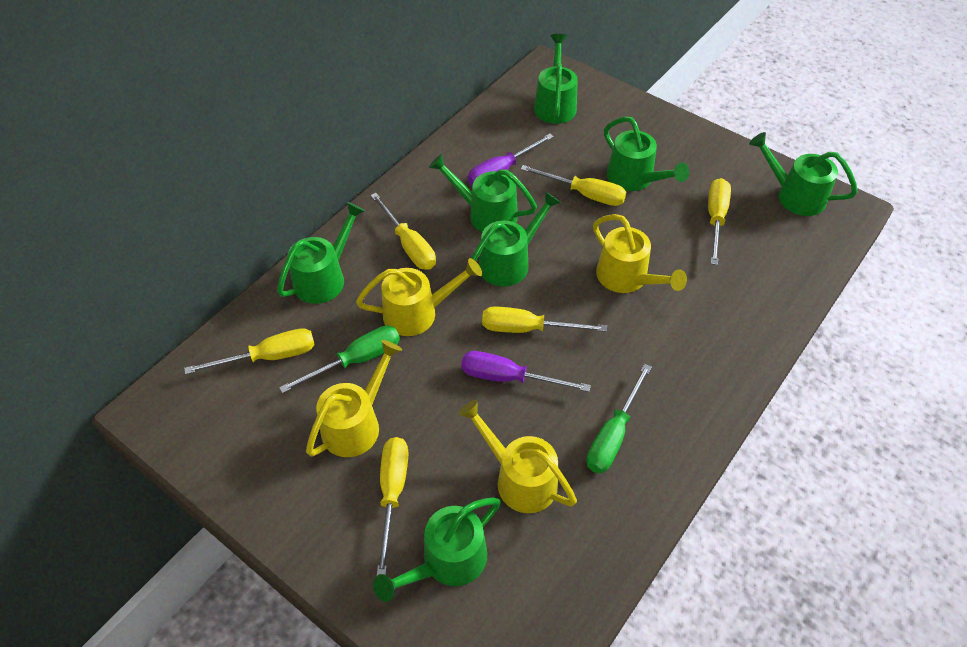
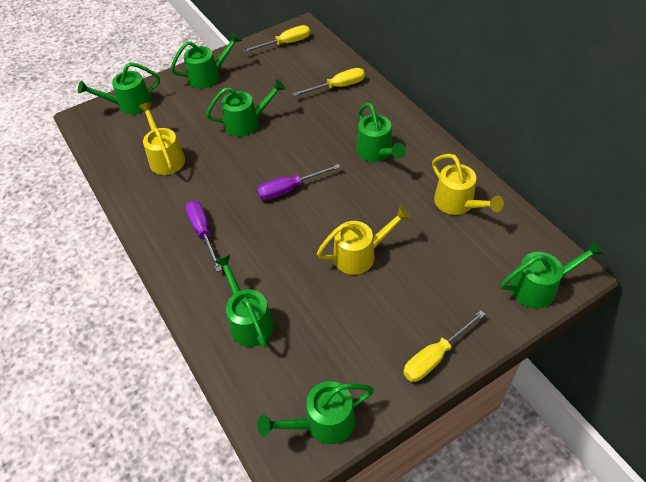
green screwdriver: 2 -> 0
yellow screwdriver: 6 -> 3
yellow watering can: 4 -> 3

